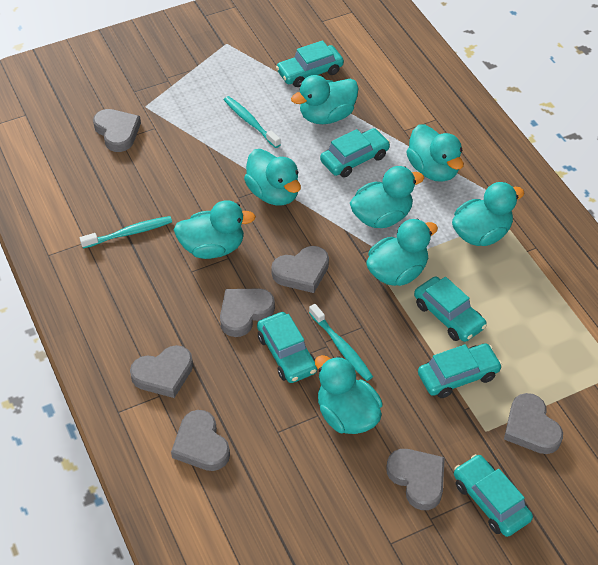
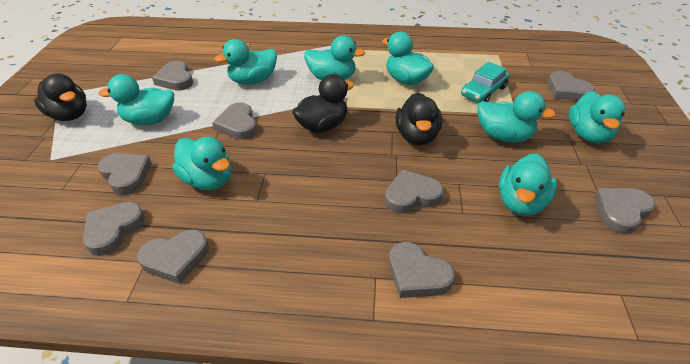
black duck: 0 -> 3
grey heart: 7 -> 9
turquoise car: 6 -> 1
turquoise toothbrush: 3 -> 0

